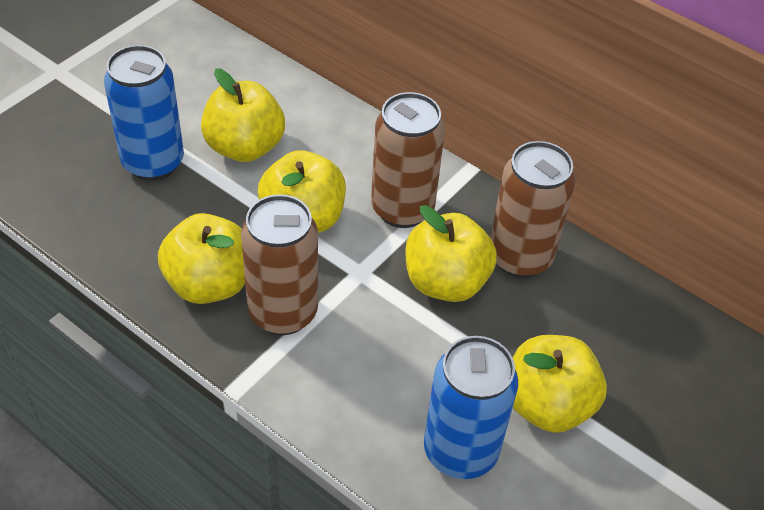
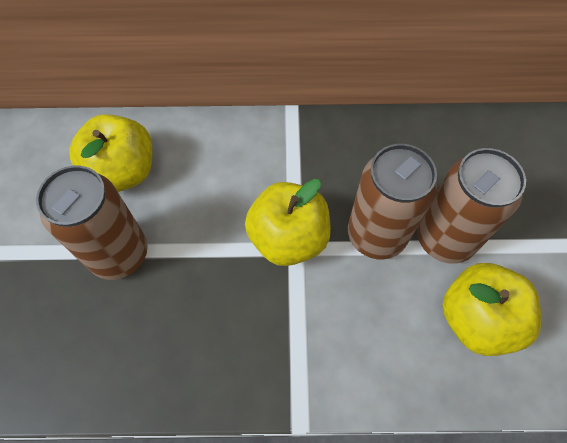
blue can: 2 -> 0
yellow apple: 5 -> 3

